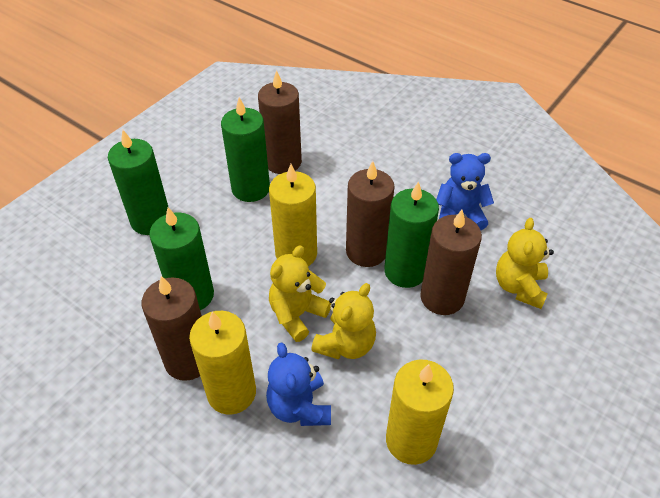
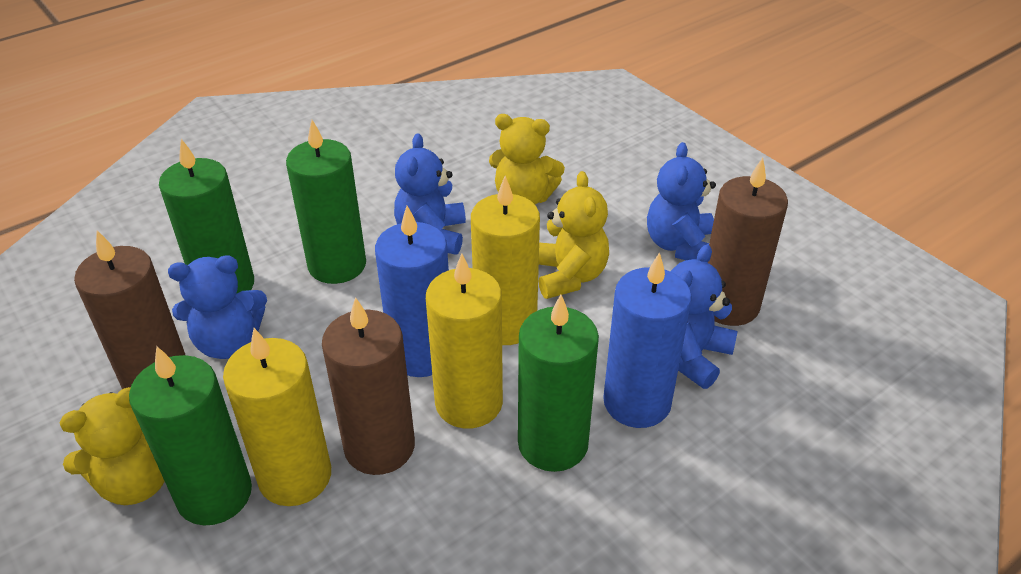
blue candle: 0 -> 2
blue teddy bear: 2 -> 4
brown candle: 4 -> 3

